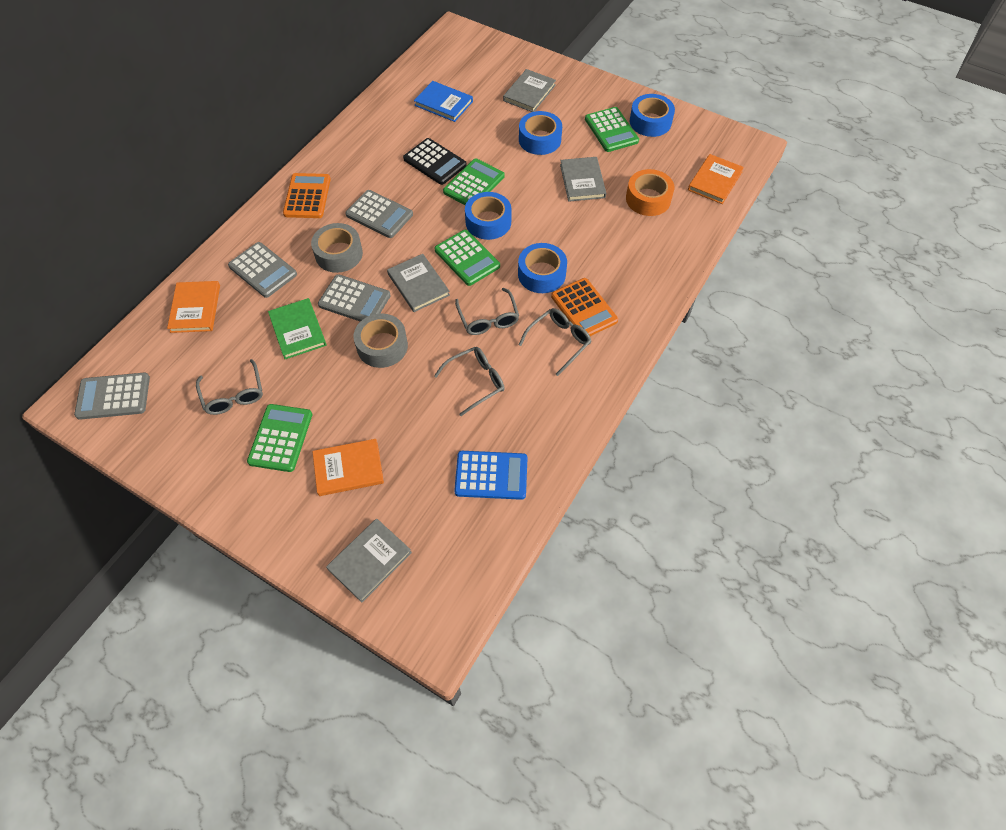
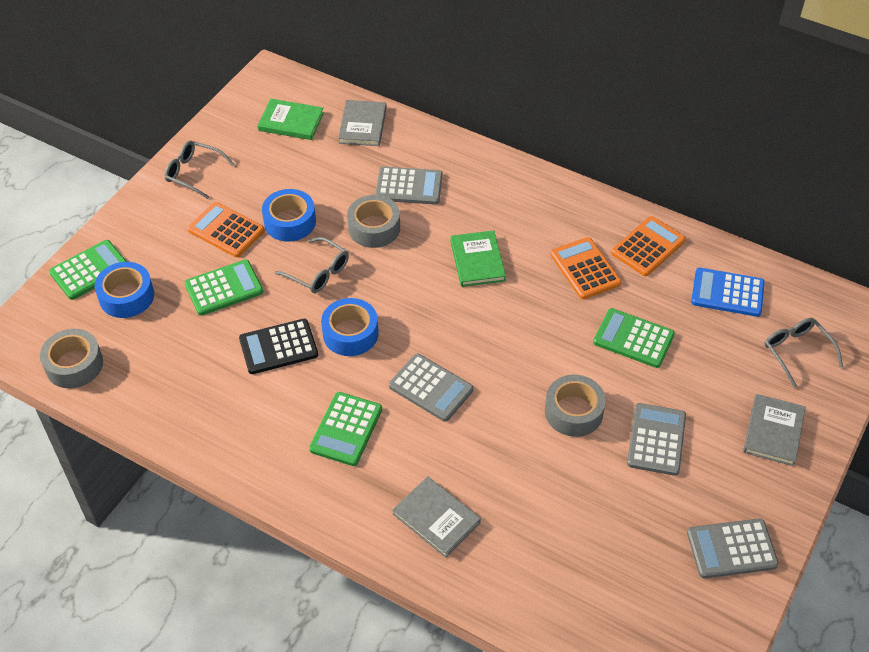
blue book: 1 -> 0
blue tape: 4 -> 3
green book: 1 -> 2
grey book: 4 -> 3
grey glasses: 4 -> 3
grey tape: 2 -> 3
orange book: 3 -> 0
orange calculator: 2 -> 3
orange tape: 1 -> 0

